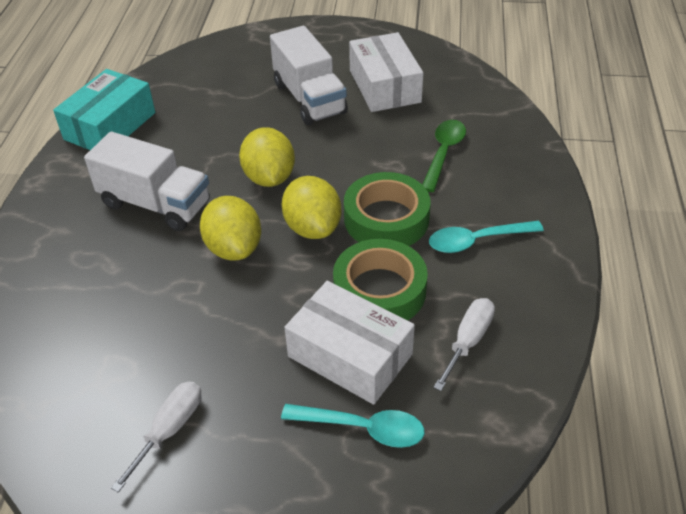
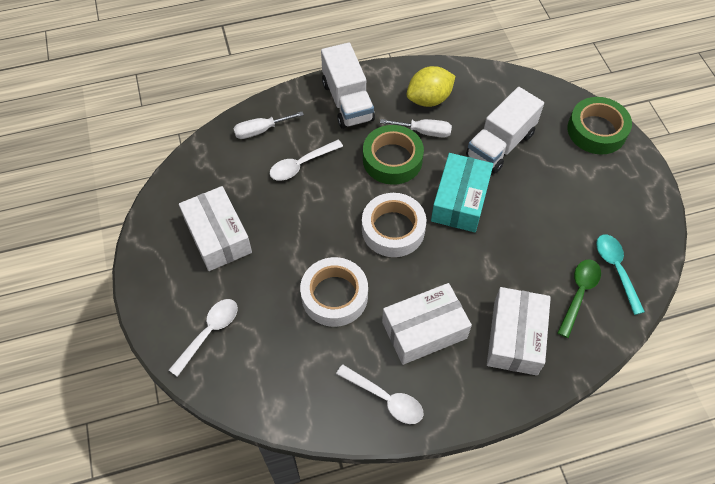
turquoise spoon: 2 -> 1
white box: 2 -> 3
white spoon: 0 -> 3
white tape: 0 -> 2
yellow lemon: 3 -> 1

